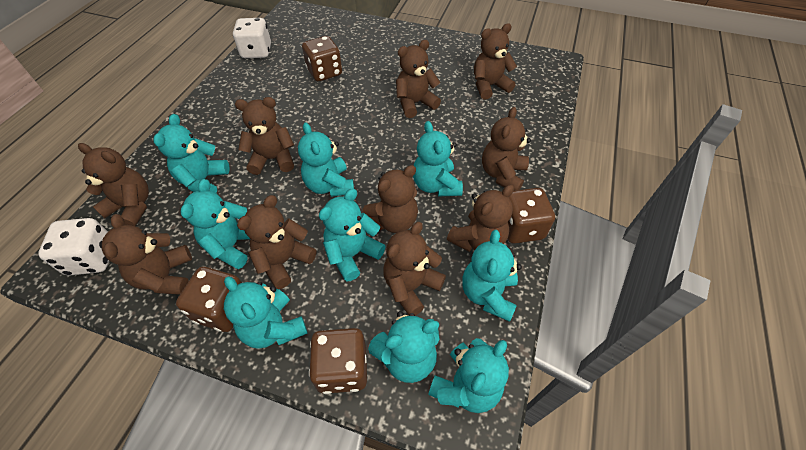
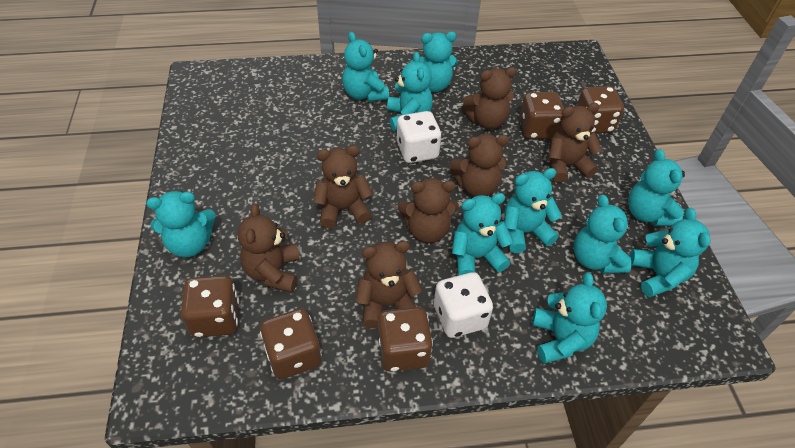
brown dice: 4 -> 5
brown teddy bear: 10 -> 7
turquoise teddy bear: 9 -> 10

